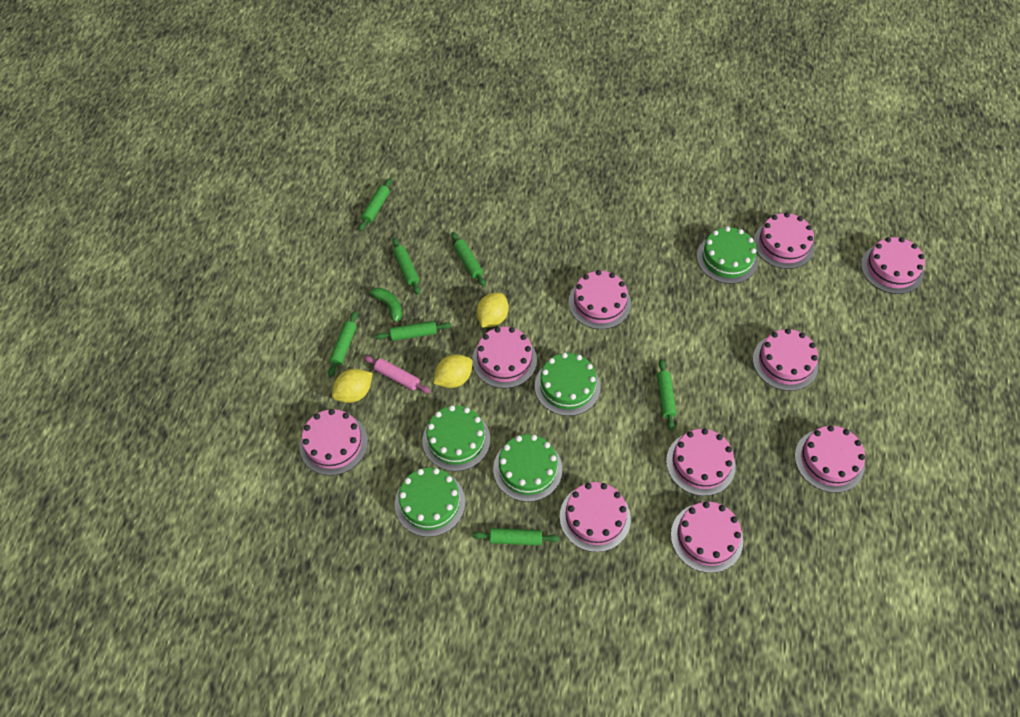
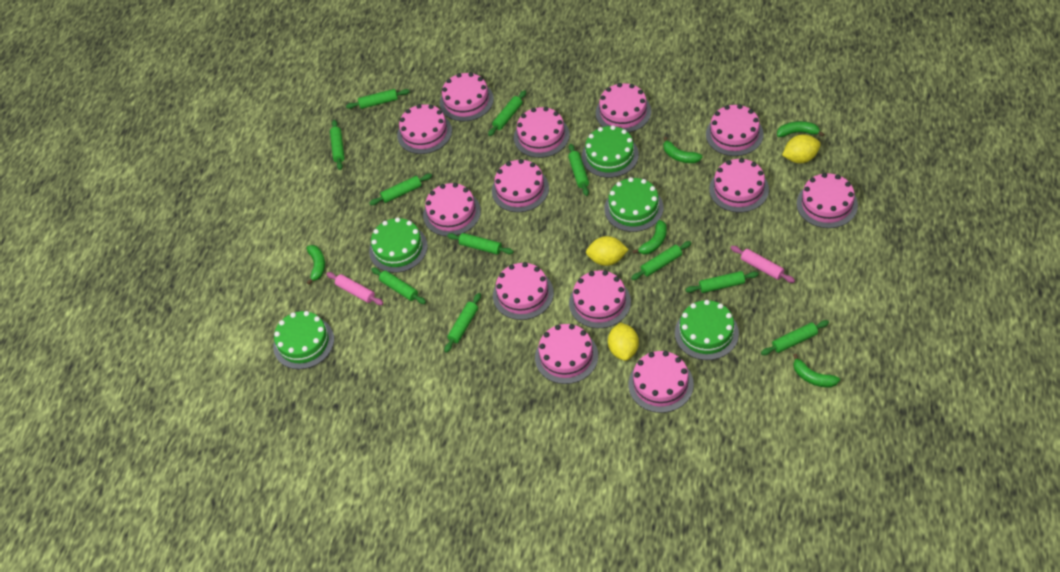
green banana: 1 -> 5
green rolling pin: 7 -> 11
pink cake: 10 -> 13
pink rolling pin: 1 -> 2

